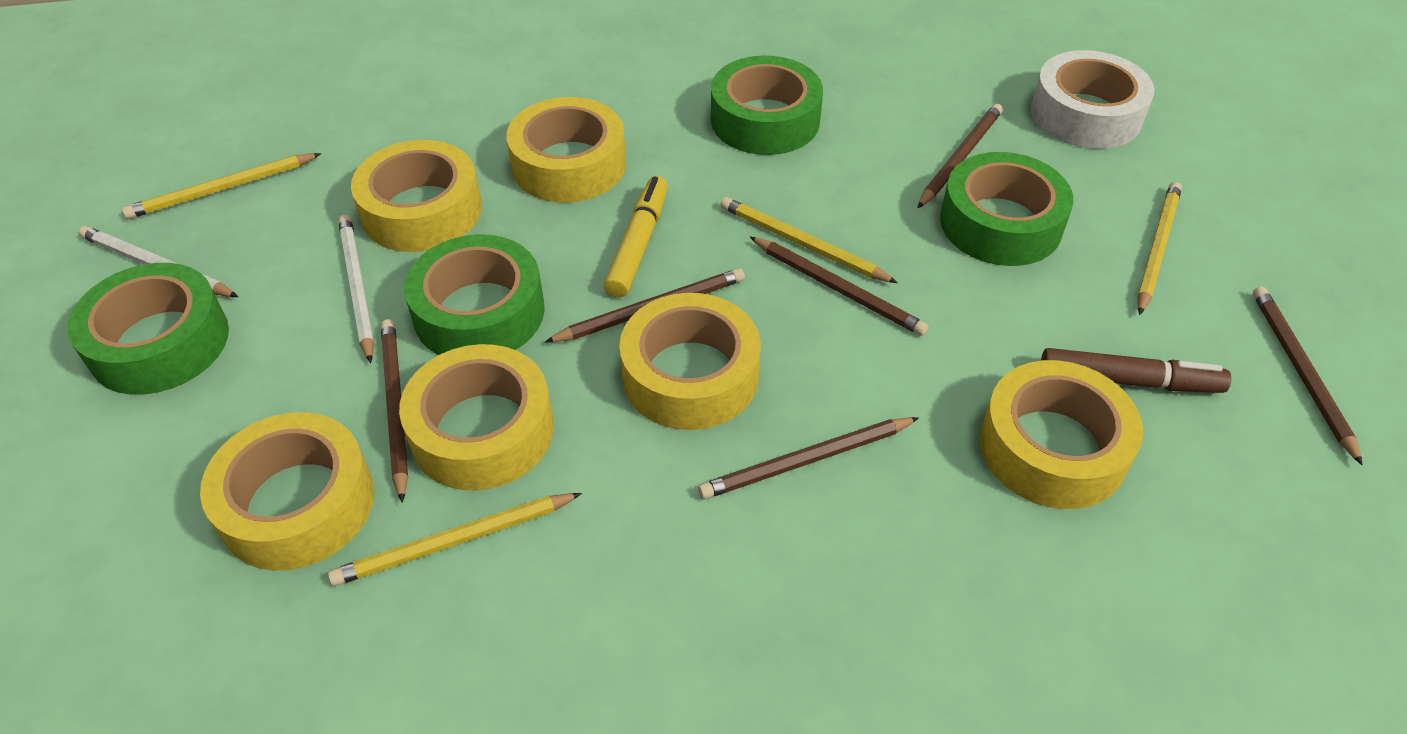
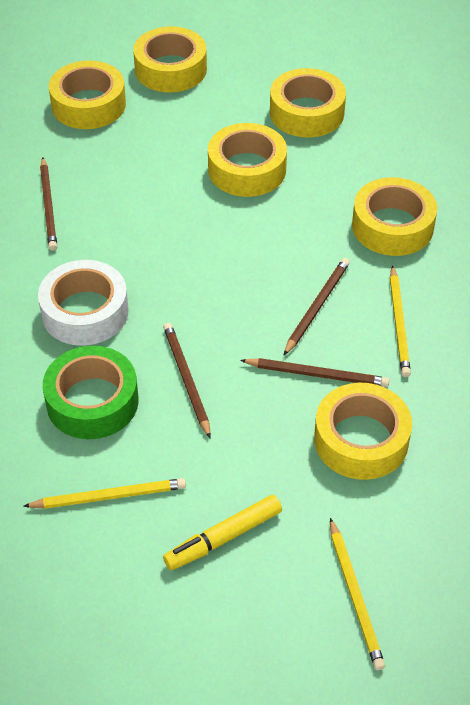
brown marker: 1 -> 0
brown pencil: 6 -> 4
green tape: 4 -> 1
white pencil: 2 -> 0
yellow pencil: 4 -> 3

